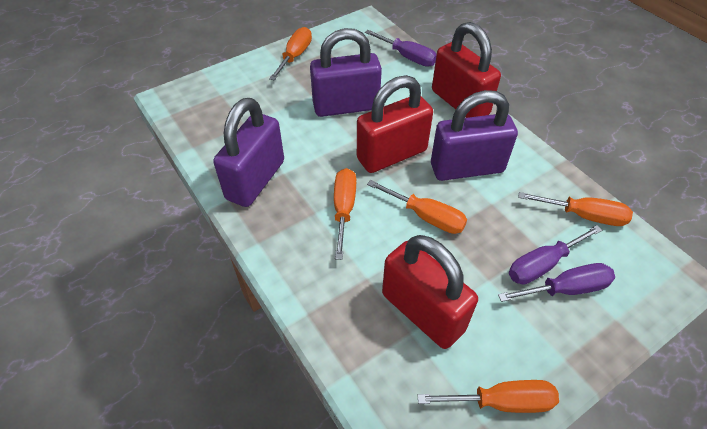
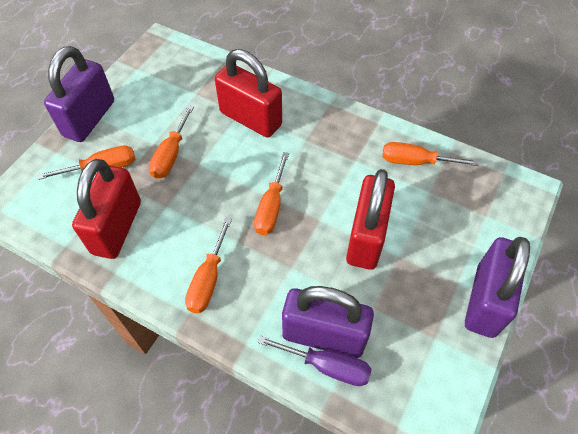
purple screwdriver: 3 -> 1

